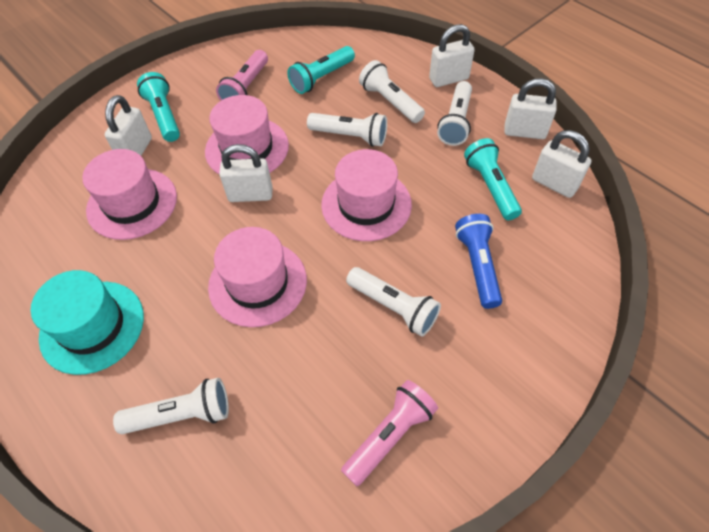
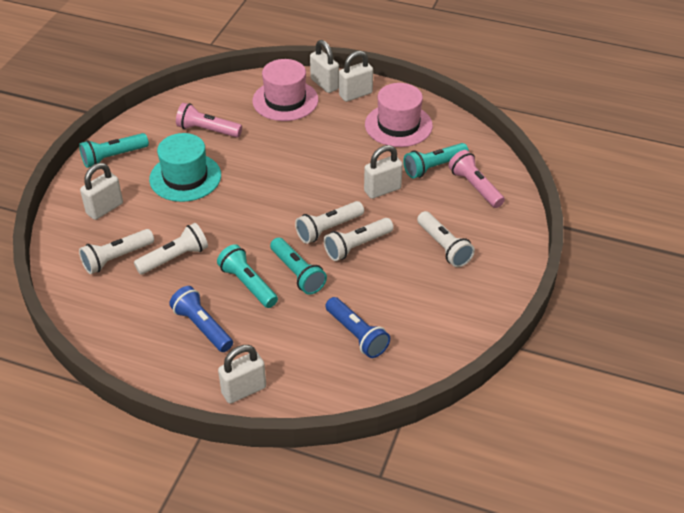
blue flashlight: 1 -> 2
pink hat: 4 -> 2
turquoise flashlight: 3 -> 4

